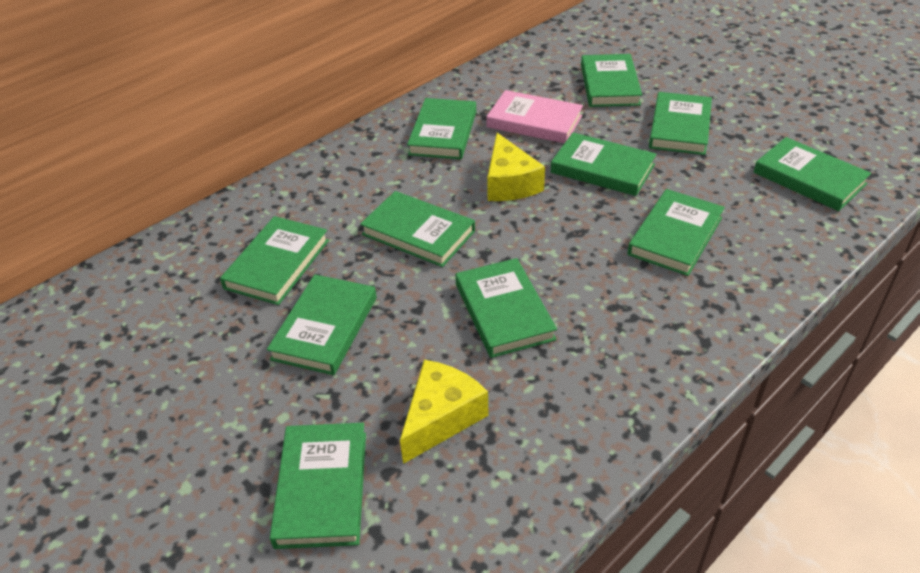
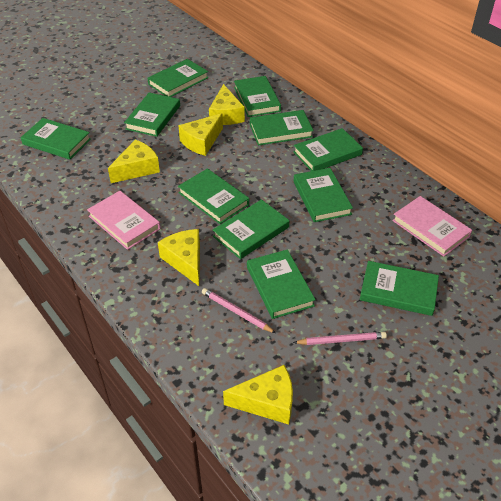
pink book: 1 -> 2
pink pencil: 0 -> 2
yellow cheese: 2 -> 5

